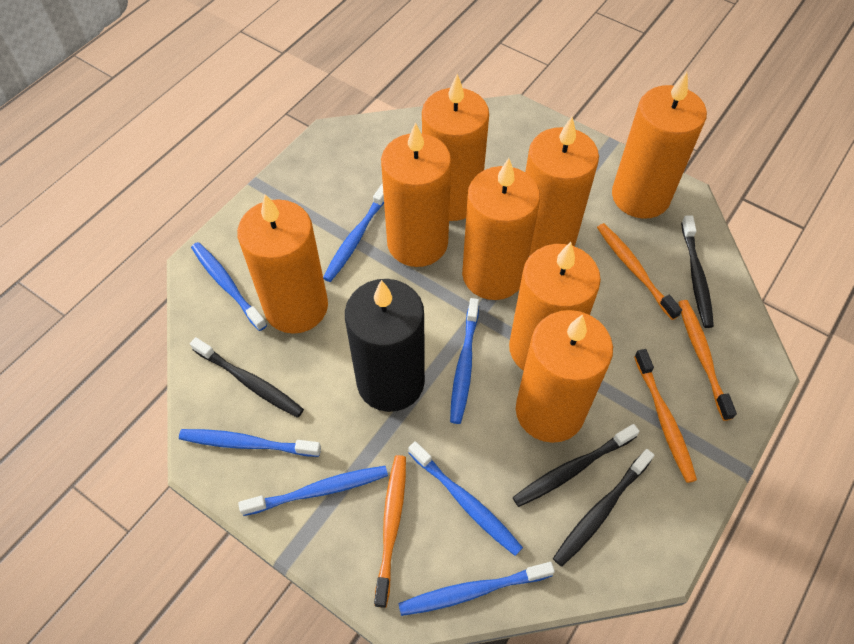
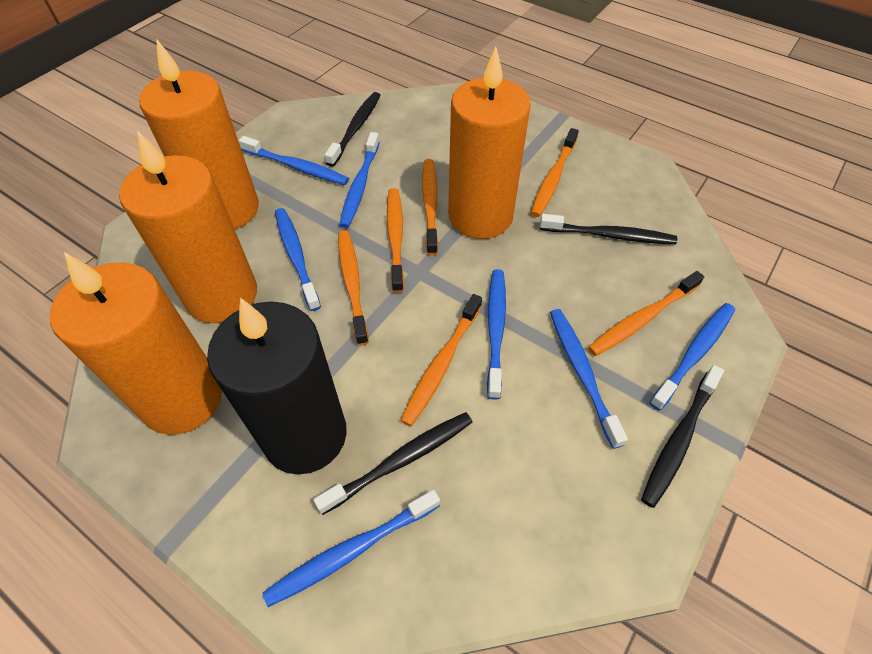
orange candle: 8 -> 4
orange toothbrush: 4 -> 6

